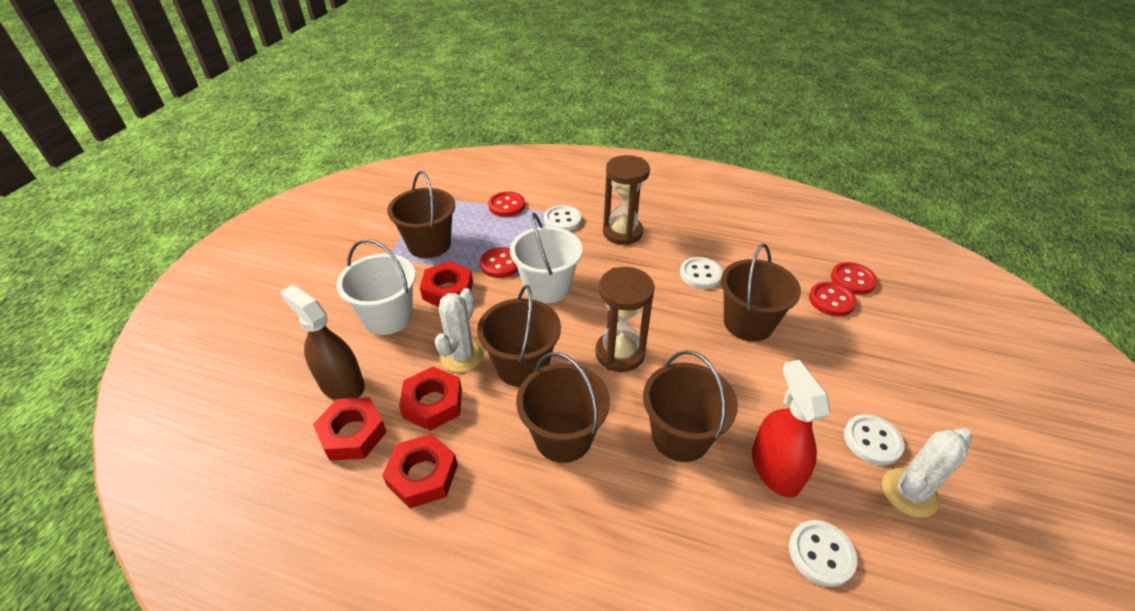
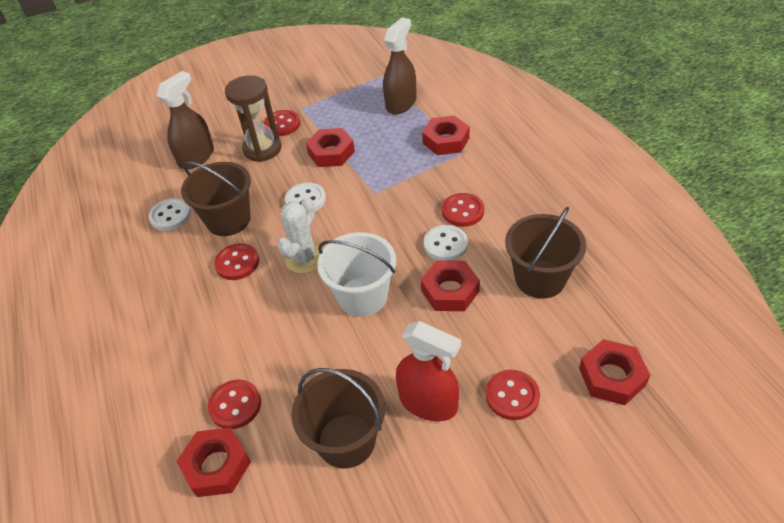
brown bucket: 5 -> 3
brown hourglass: 2 -> 1
brown spray bottle: 1 -> 2
red button: 4 -> 5
red nut: 4 -> 5
white bucket: 2 -> 1
white button: 4 -> 3
white cactus: 2 -> 1

